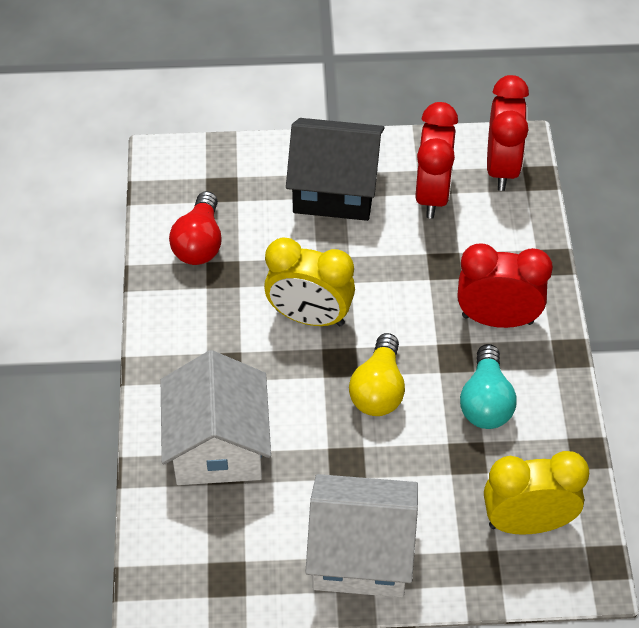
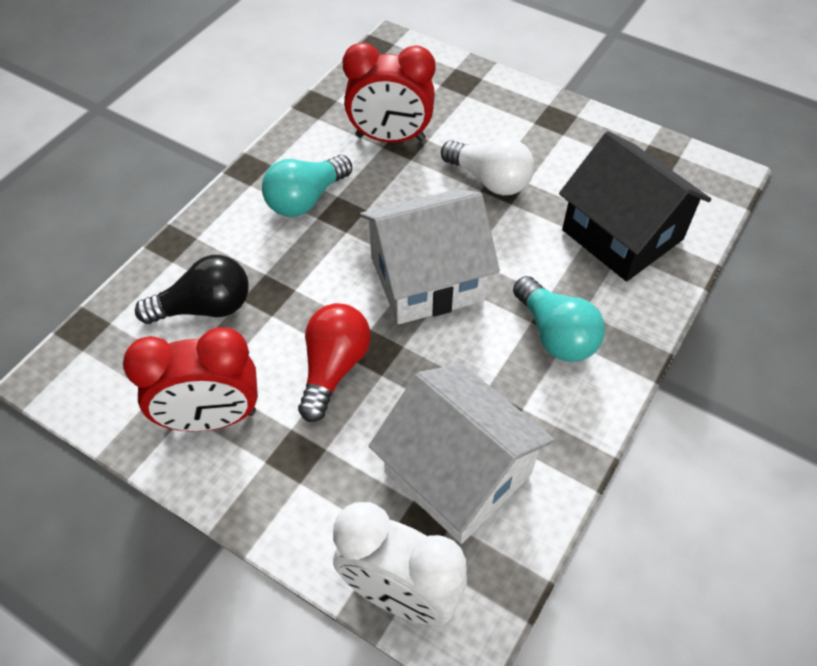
black light bulb: 0 -> 1
red clock: 3 -> 2
turquoise light bulb: 1 -> 2
white clock: 0 -> 1
white light bulb: 0 -> 1
yellow clock: 2 -> 0
yellow light bulb: 1 -> 0

